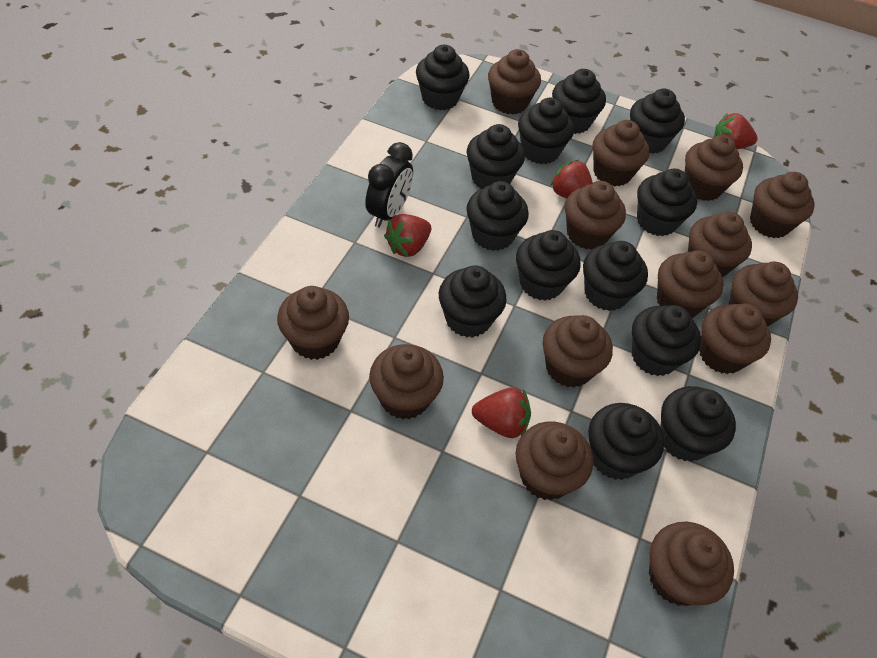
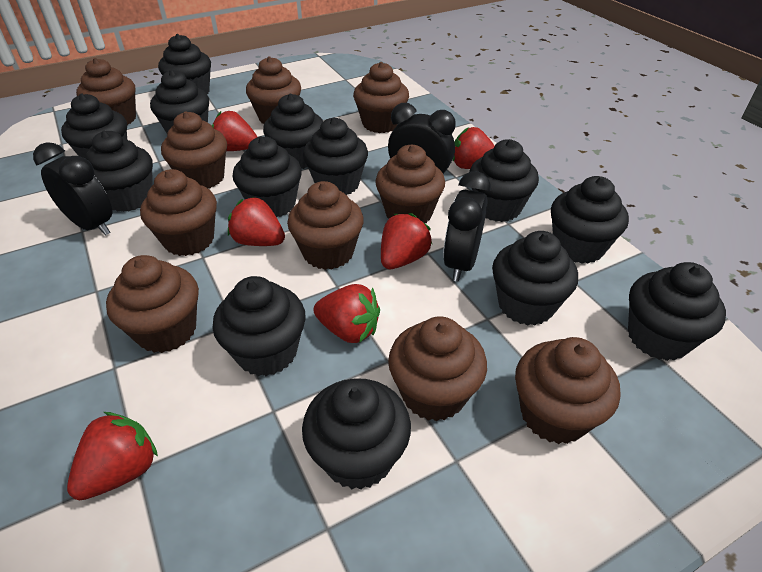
black clock: 1 -> 3
brown cupcake: 14 -> 10
red strawberry: 4 -> 6

